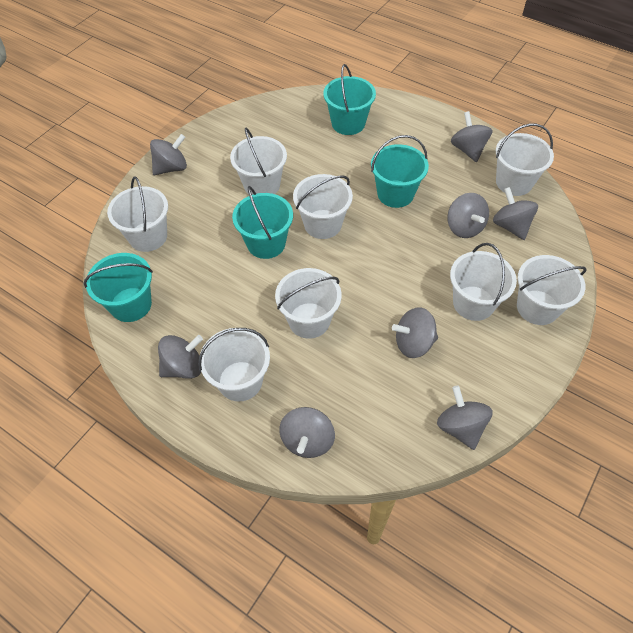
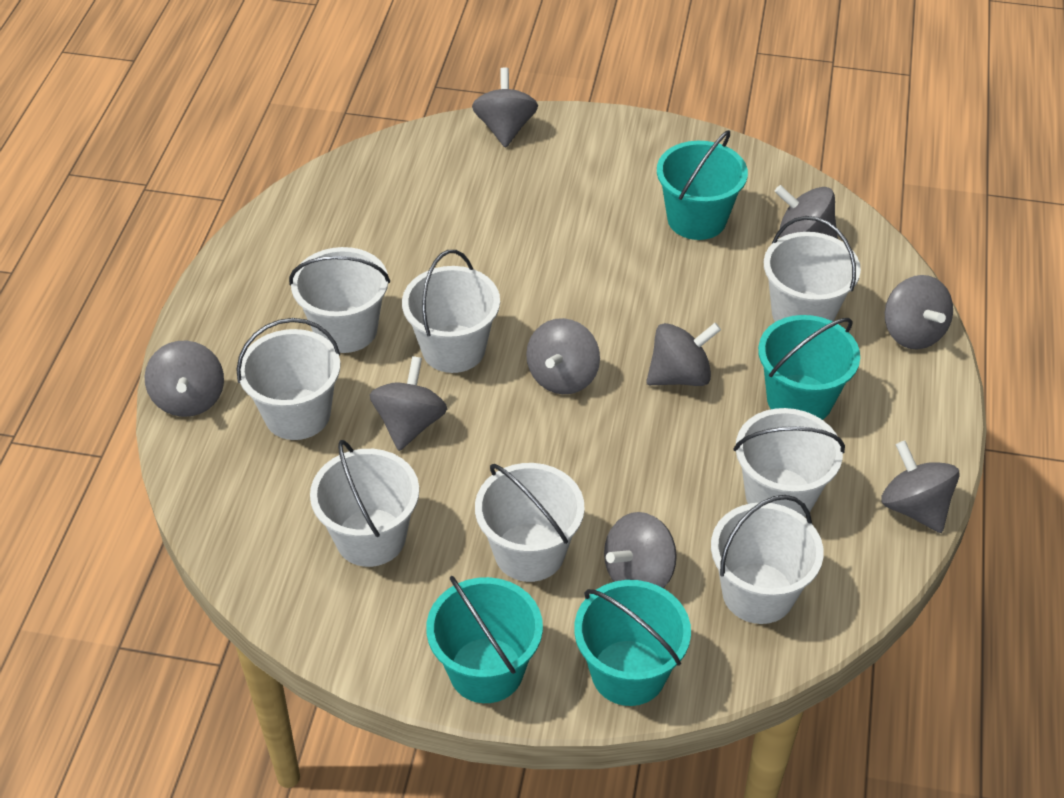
grey spinning top: 8 -> 9

